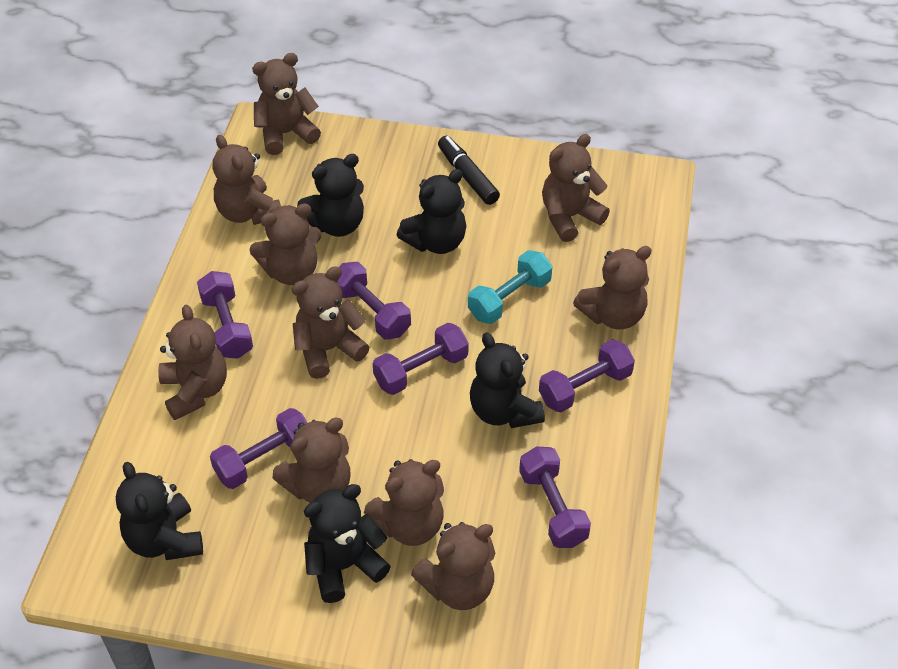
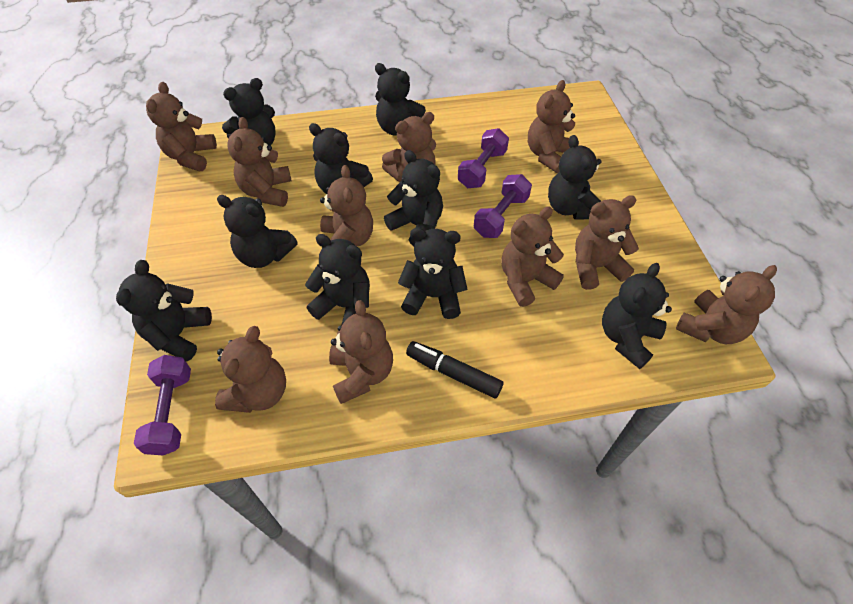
black teddy bear: 5 -> 10
purple dumbbell: 6 -> 3
turquoise dumbbell: 1 -> 0

